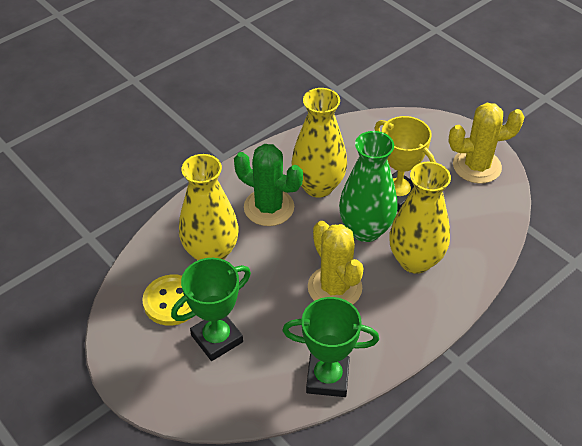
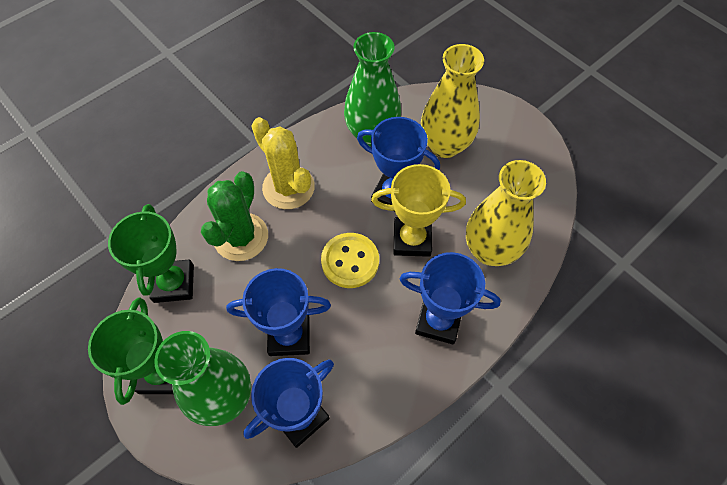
blue trophy: 0 -> 4
green vase: 1 -> 2
yellow cactus: 2 -> 1
yellow vase: 3 -> 2

